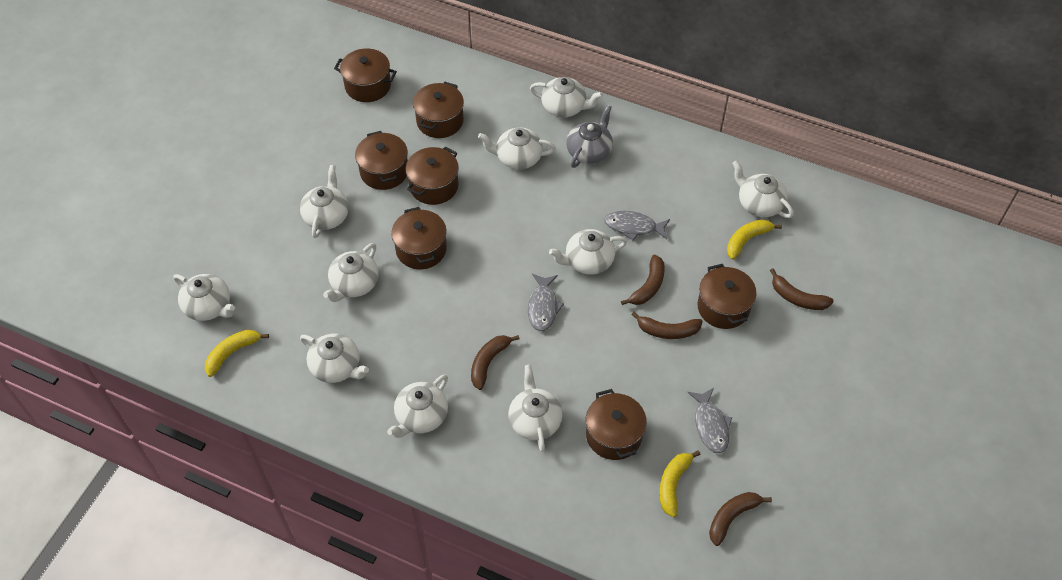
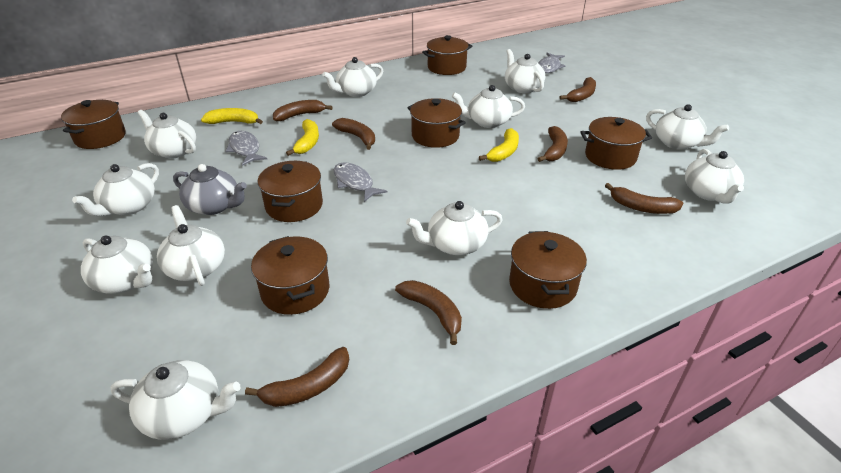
brown banana: 5 -> 7
white teapot: 10 -> 11

